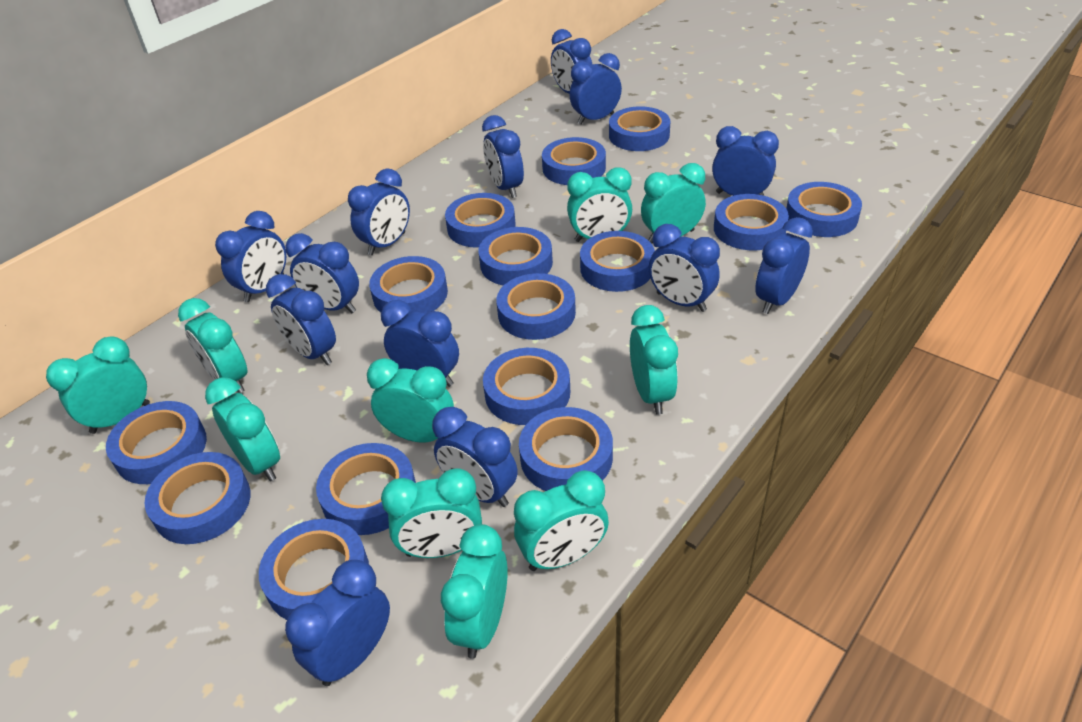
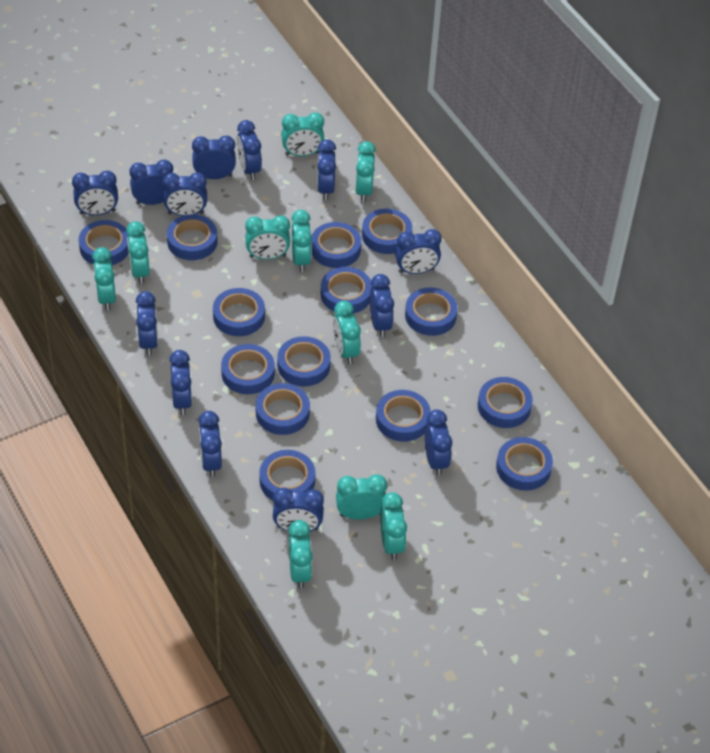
blue tape: 15 -> 14

